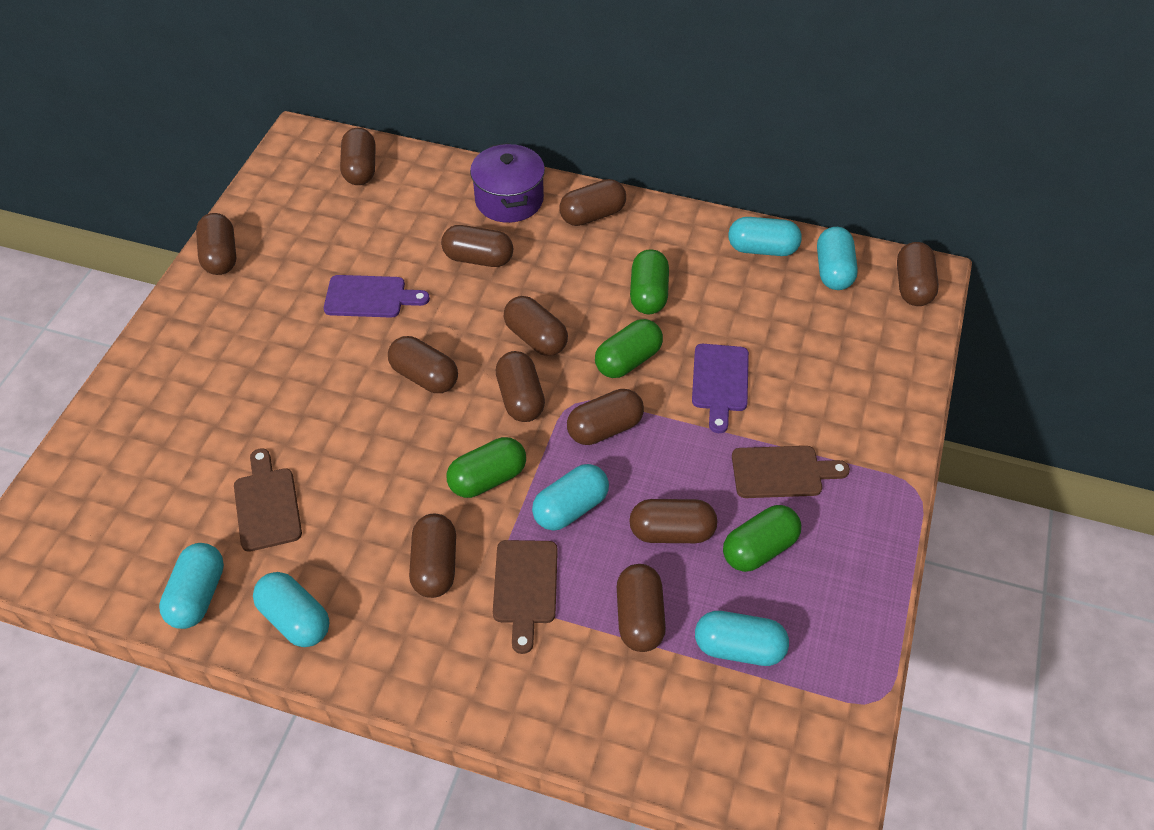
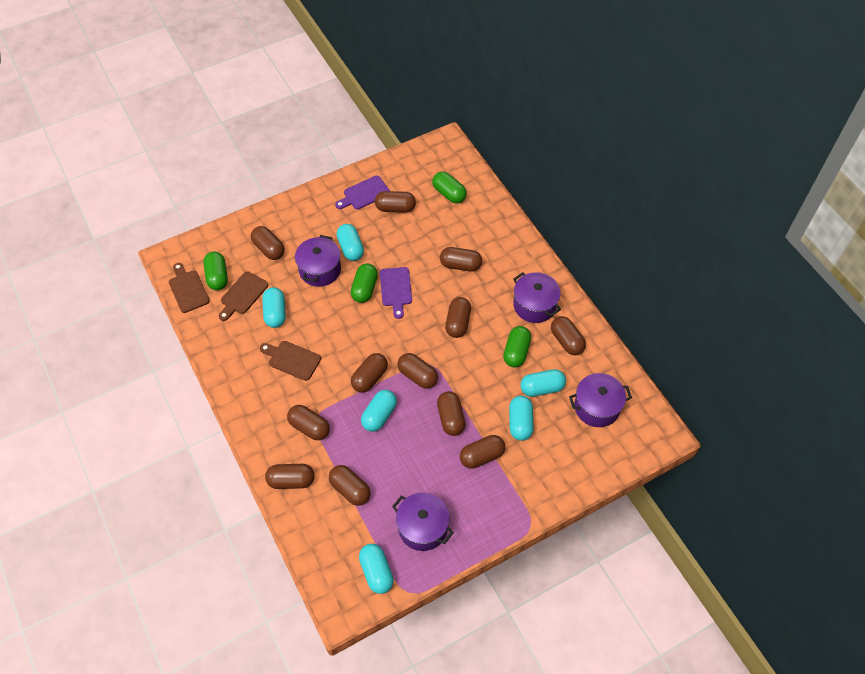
purple pot: 1 -> 4

